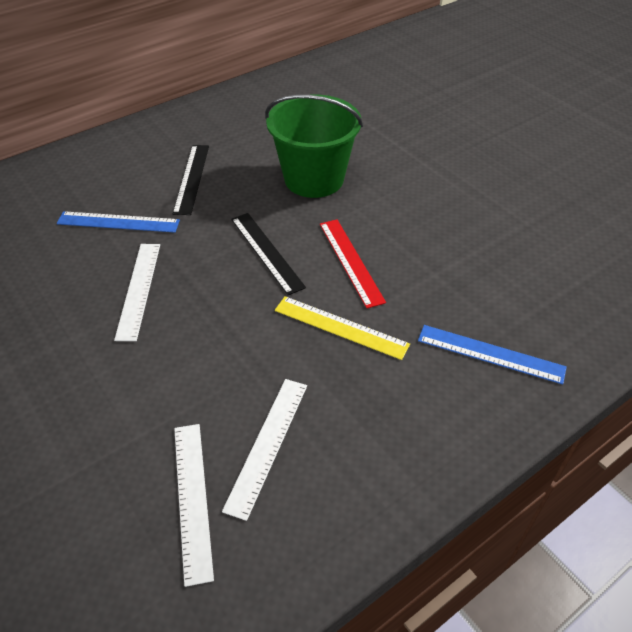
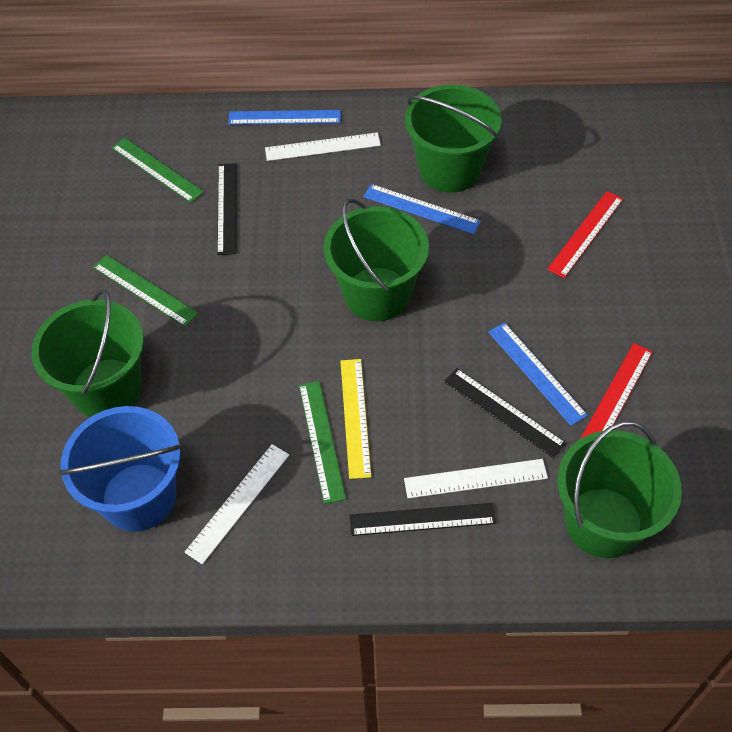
black ruler: 2 -> 3
blue bucket: 0 -> 1
blue ruler: 2 -> 3
green bucket: 1 -> 4
green ruler: 0 -> 3
red ruler: 1 -> 2

